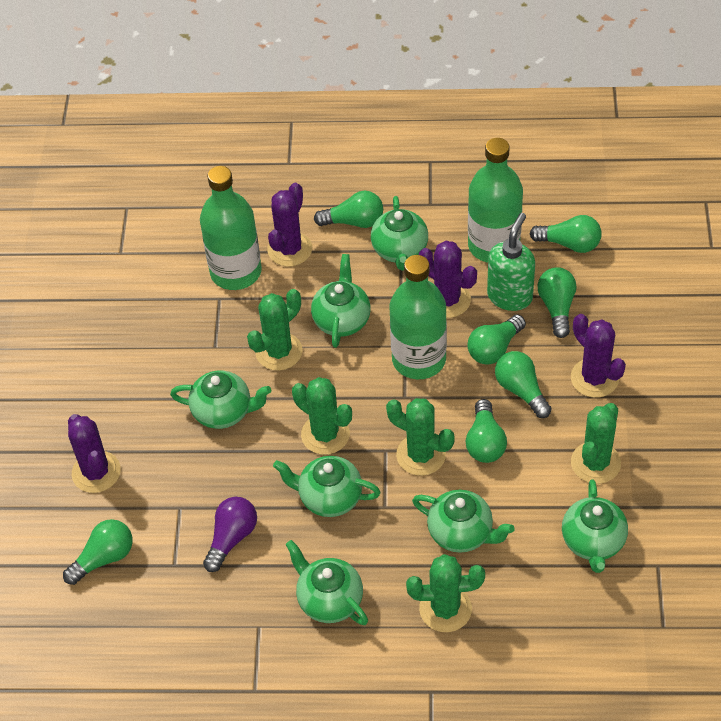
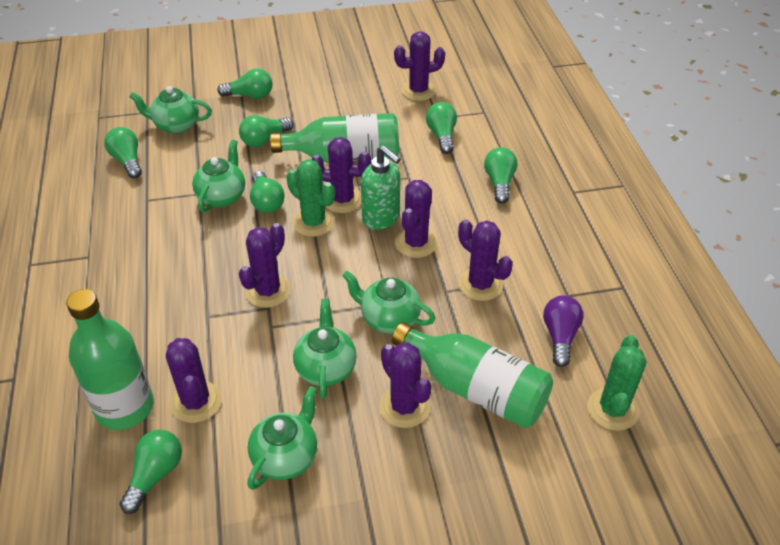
green cactus: 5 -> 2
green teapot: 7 -> 5
purple cactus: 4 -> 7

